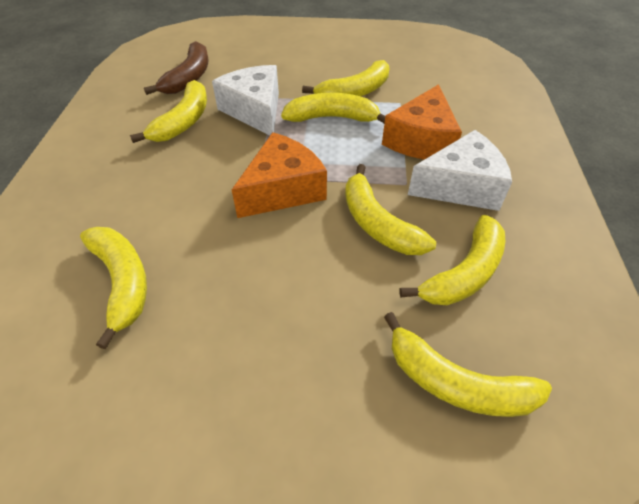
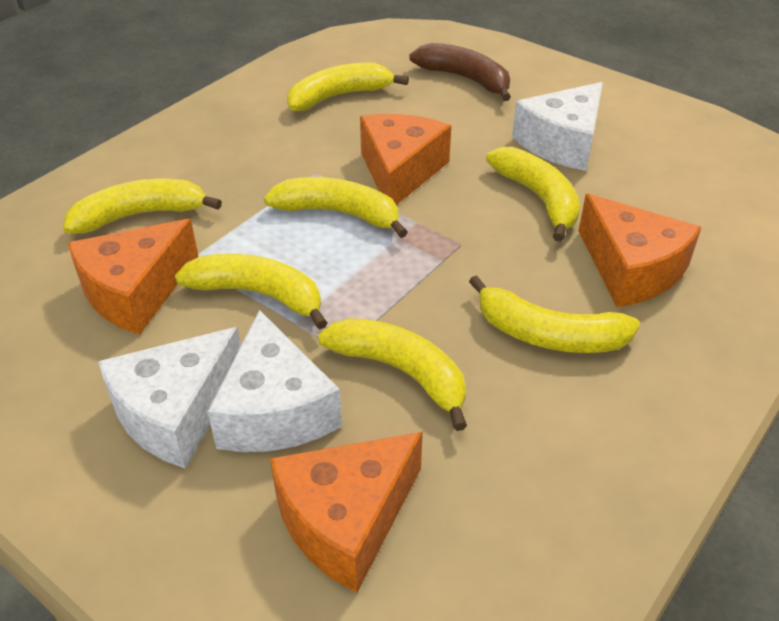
orange cheese: 2 -> 4
white cheese: 2 -> 3

